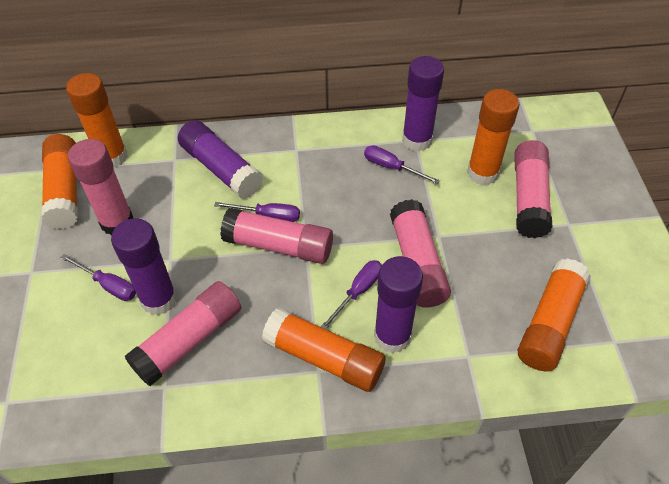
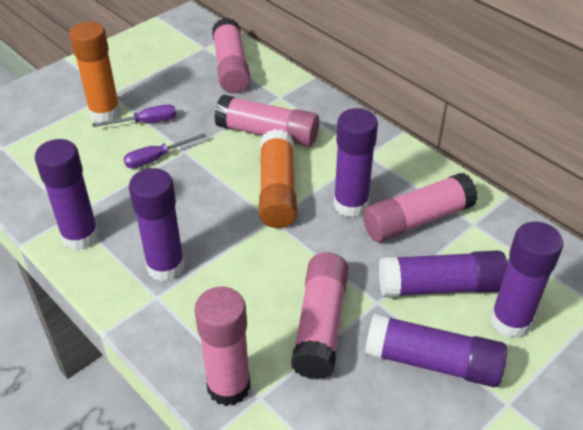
orange glue stick: 5 -> 2
purple glue stick: 4 -> 6
purple screwdriver: 4 -> 2

